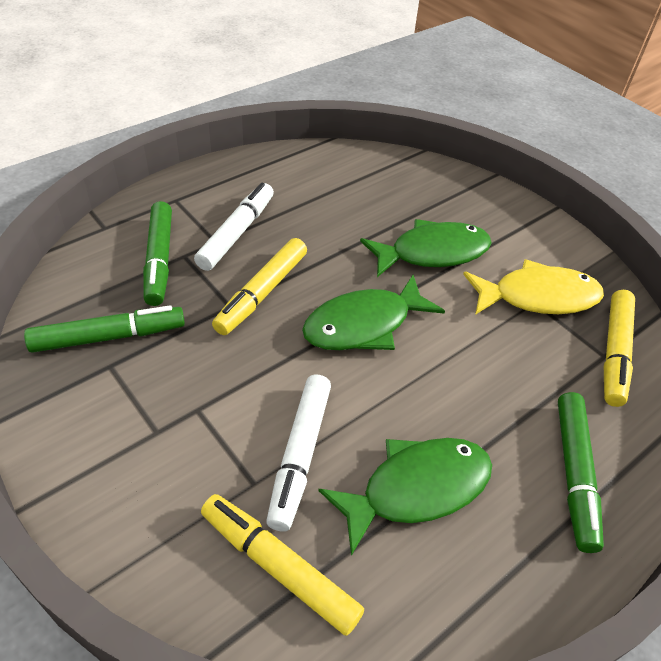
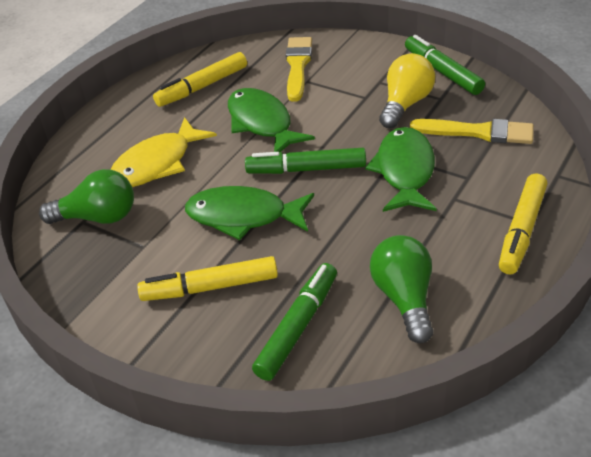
green light bulb: 0 -> 2
white marker: 2 -> 0
yellow brush: 0 -> 2
yellow light bulb: 0 -> 1

